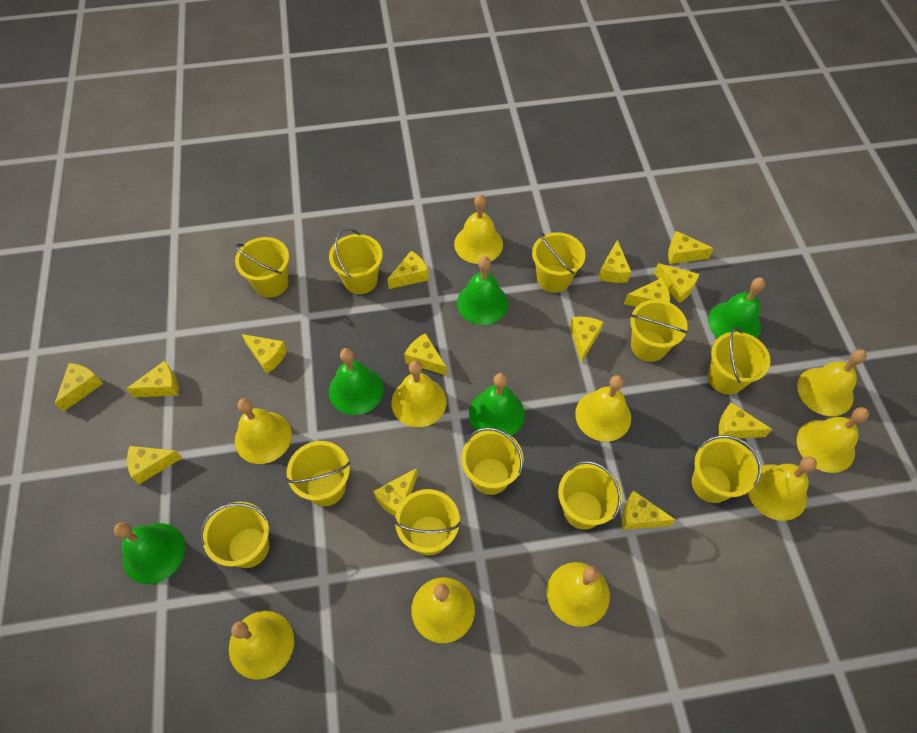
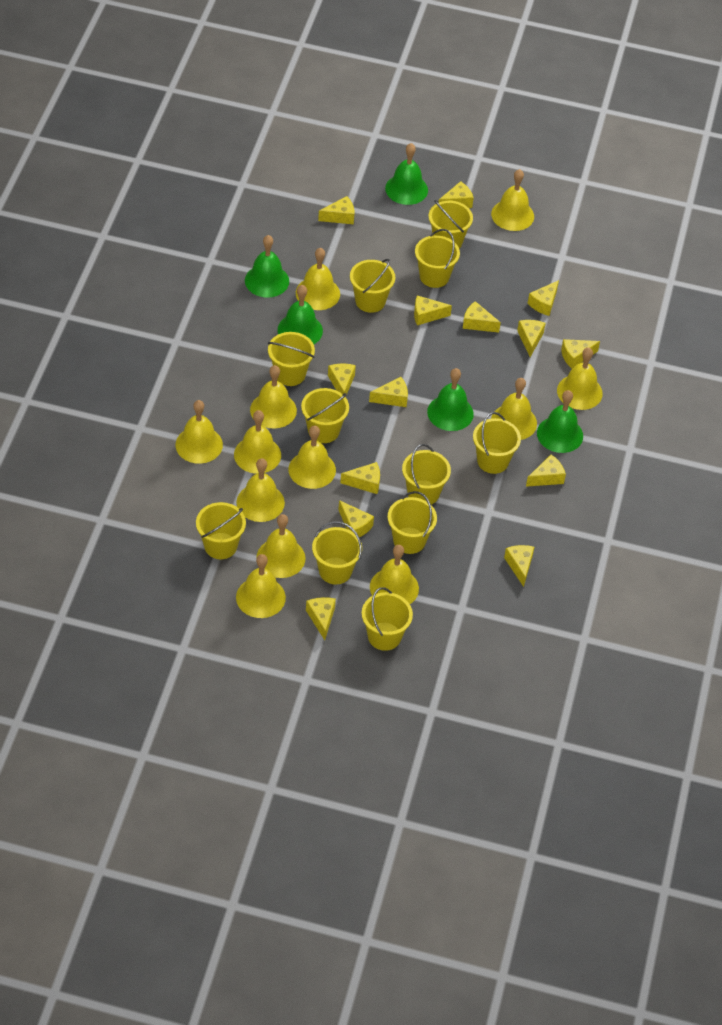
yellow bell: 10 -> 12

